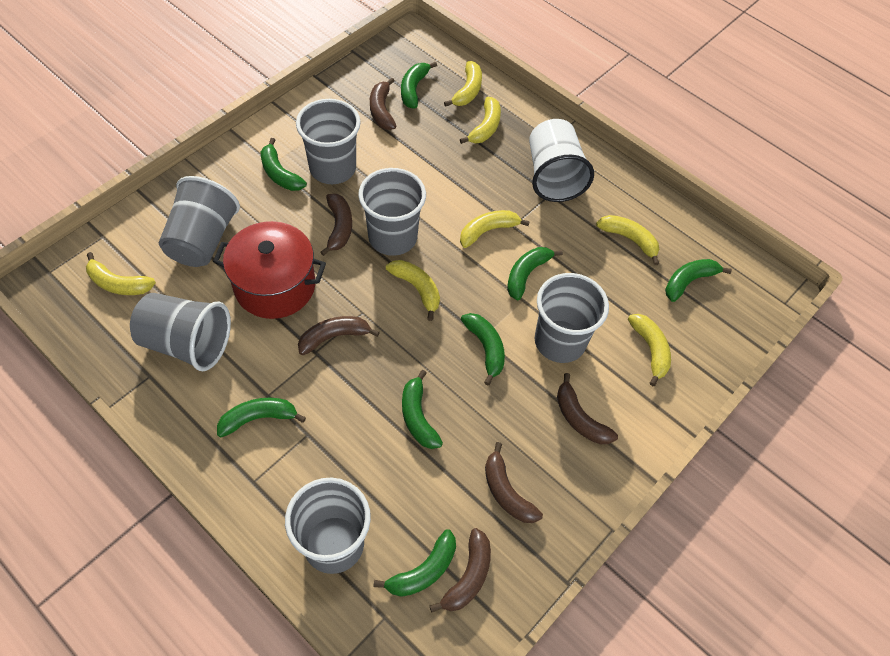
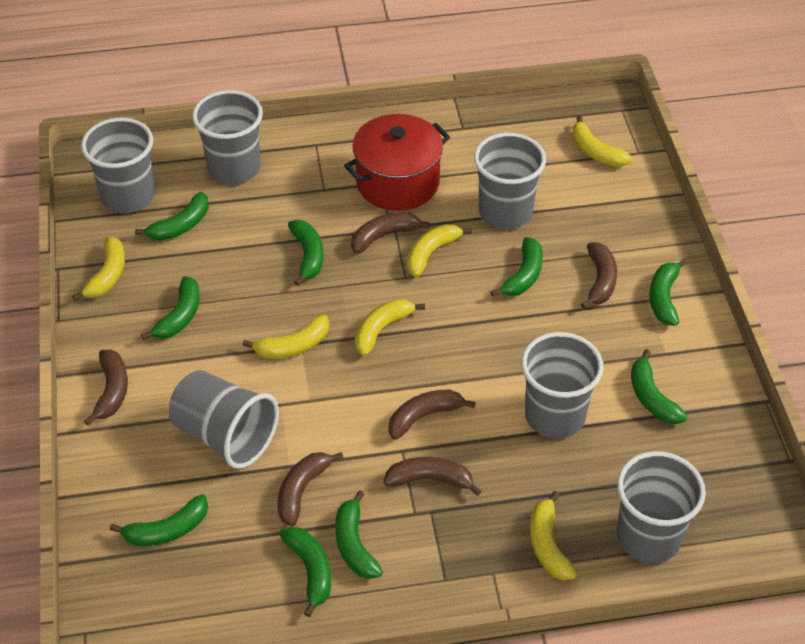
green banana: 8 -> 9
white cup: 1 -> 0
yellow banana: 7 -> 6

